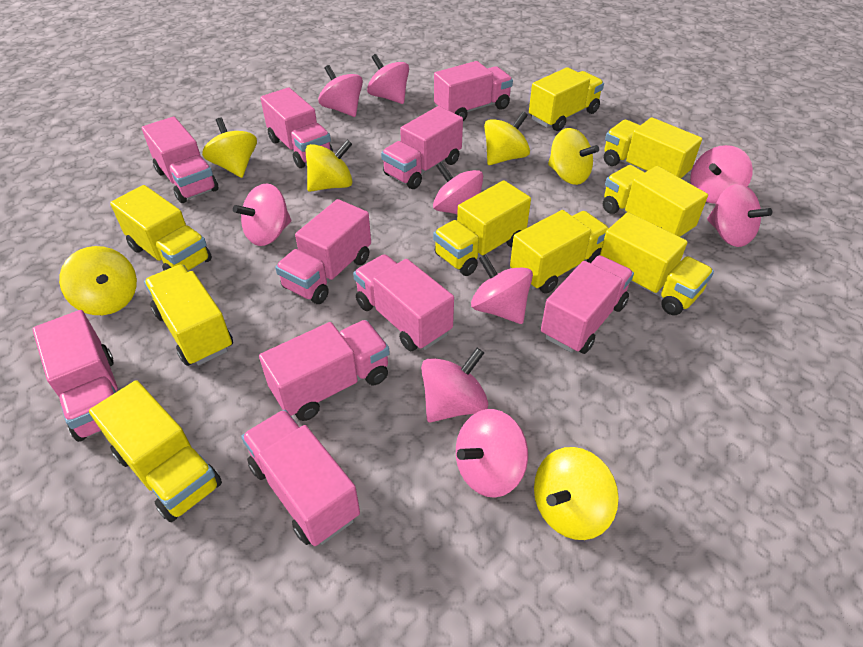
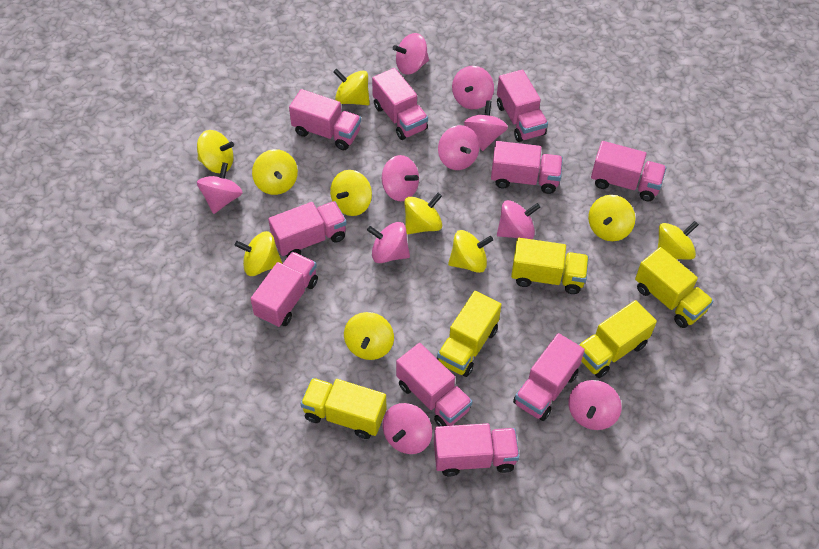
pink spinning top: 9 -> 10
yellow spinning top: 6 -> 10
yellow truck: 9 -> 5

